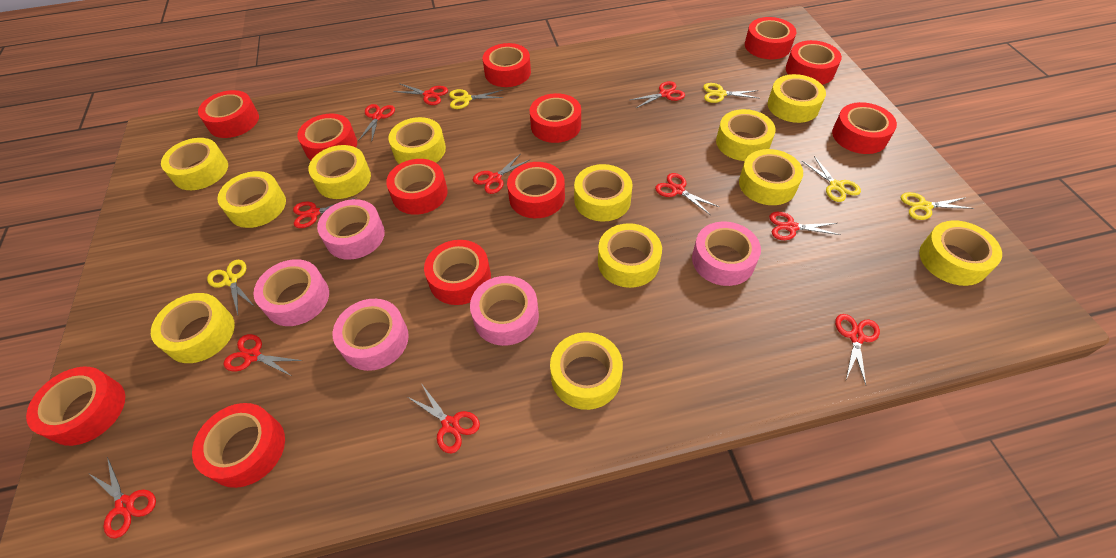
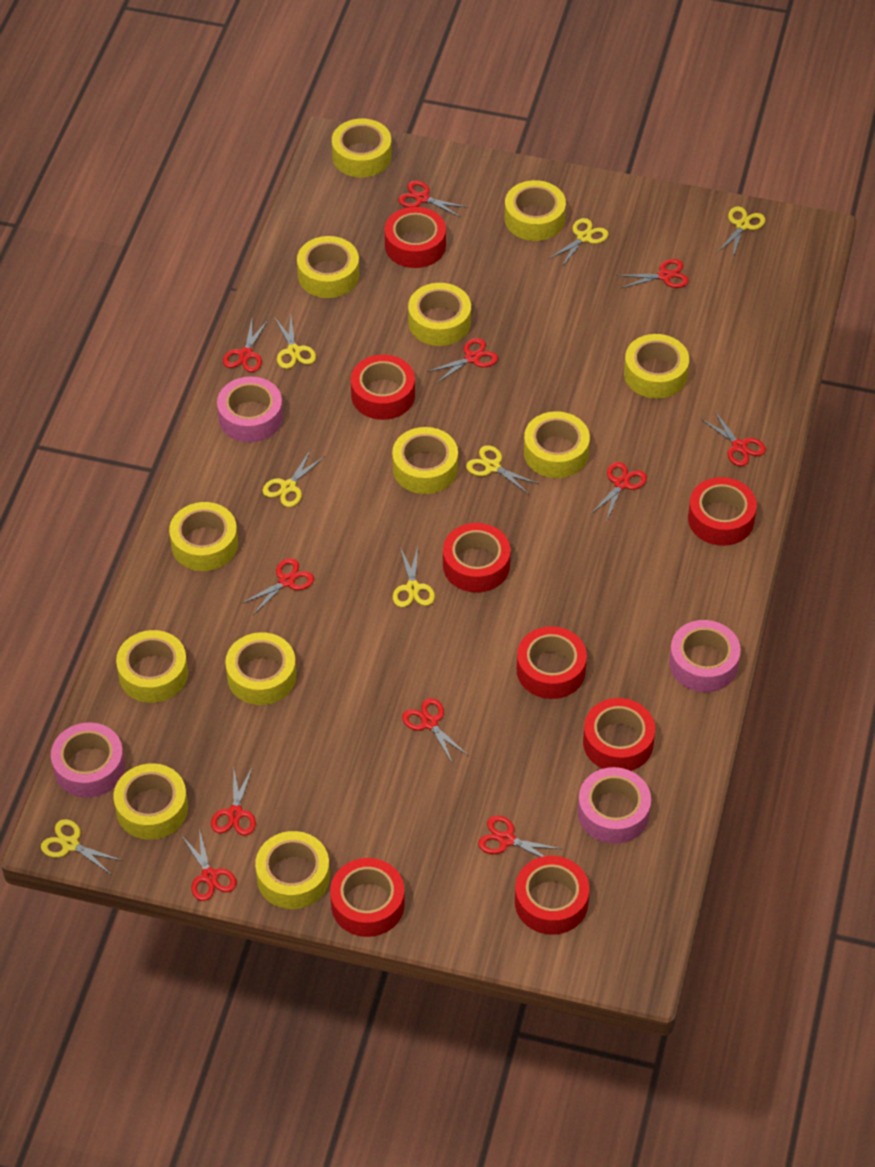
pink tape: 5 -> 4
red tape: 12 -> 8
yellow scissors: 5 -> 7

